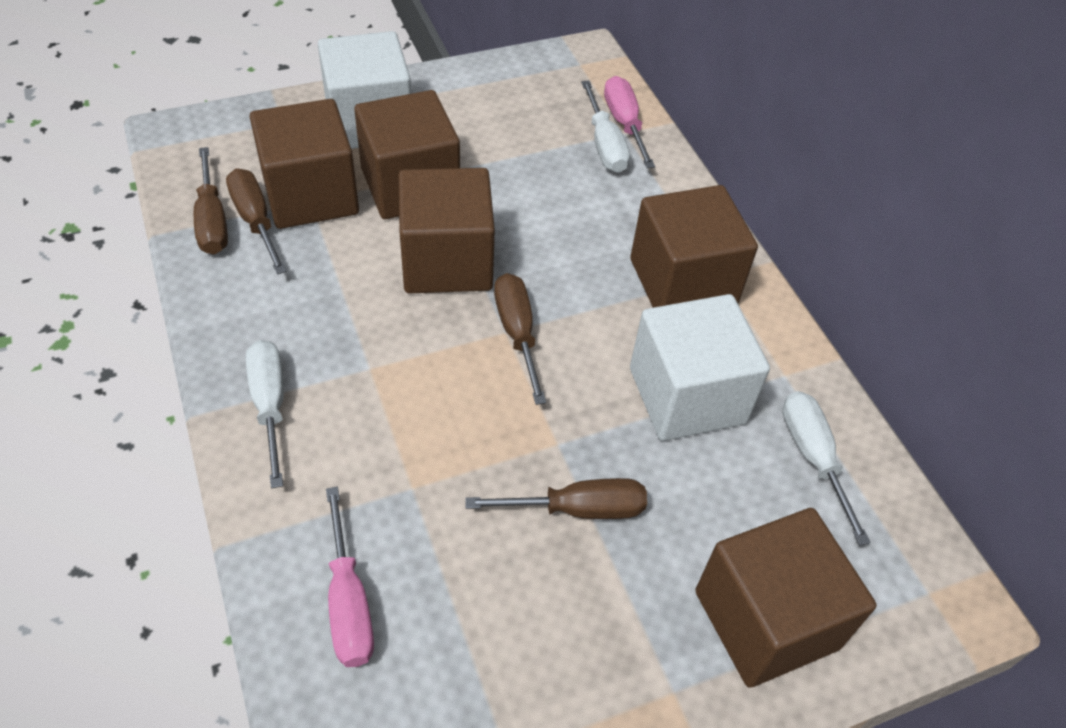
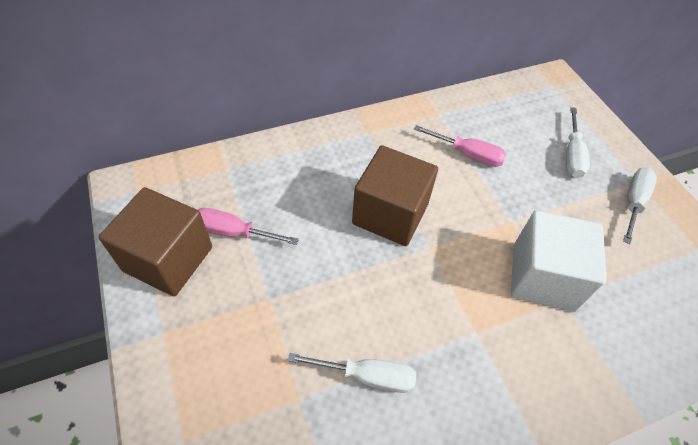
brown cube: 5 -> 2
brown screwdriver: 4 -> 0
white cube: 2 -> 1

